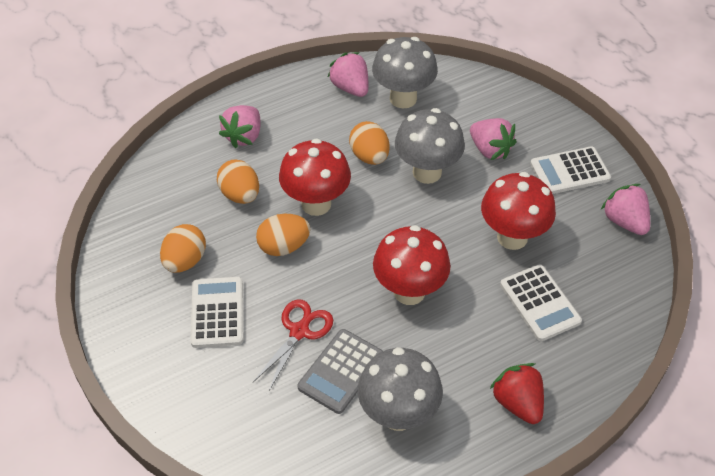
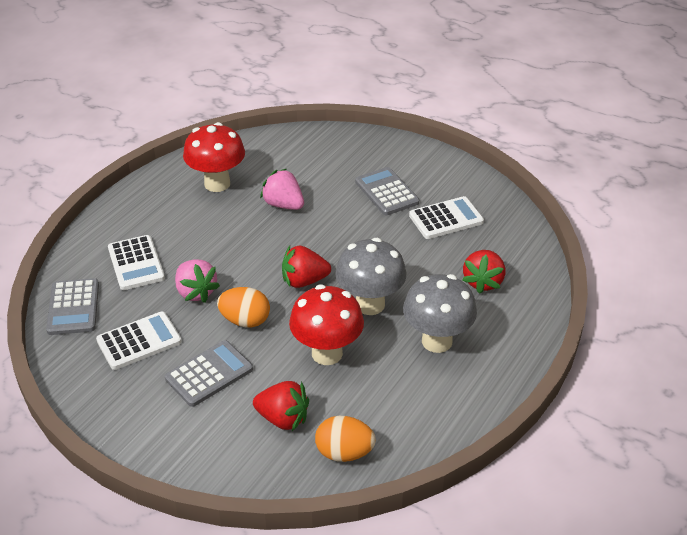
grey calculator: 1 -> 3
grey mushroom: 3 -> 2
orange egg: 4 -> 2
pink strawberry: 4 -> 2
red mushroom: 3 -> 2
red scissors: 1 -> 0
red strawberry: 1 -> 3

